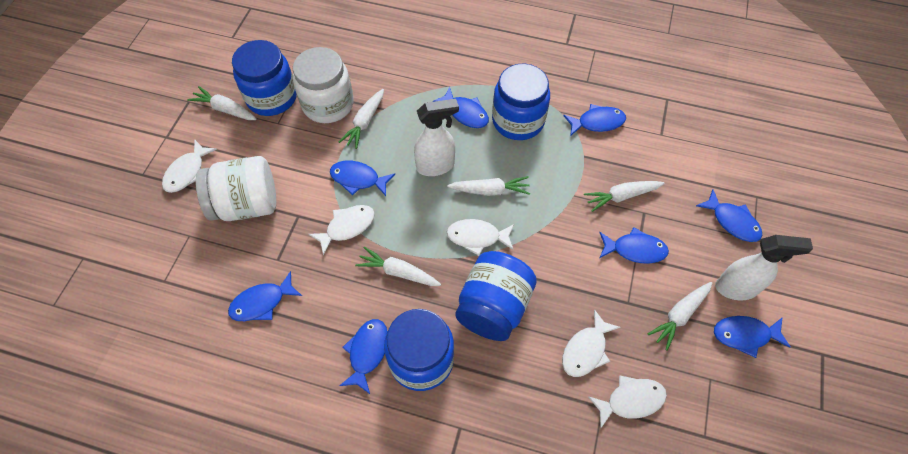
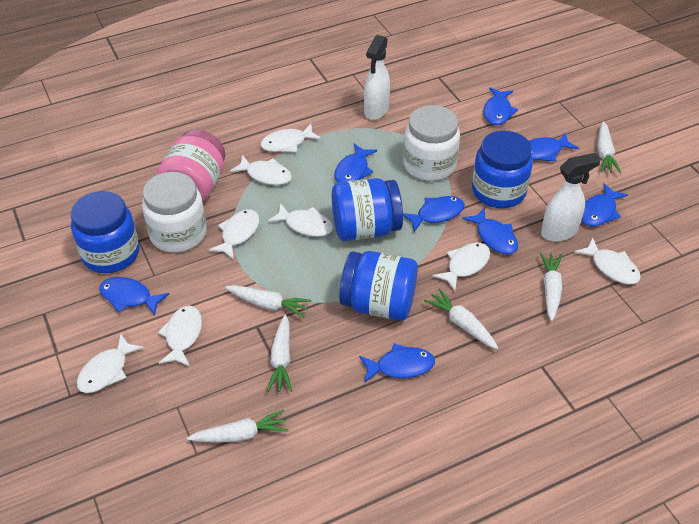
pink jar: 0 -> 1
white fish: 5 -> 8

